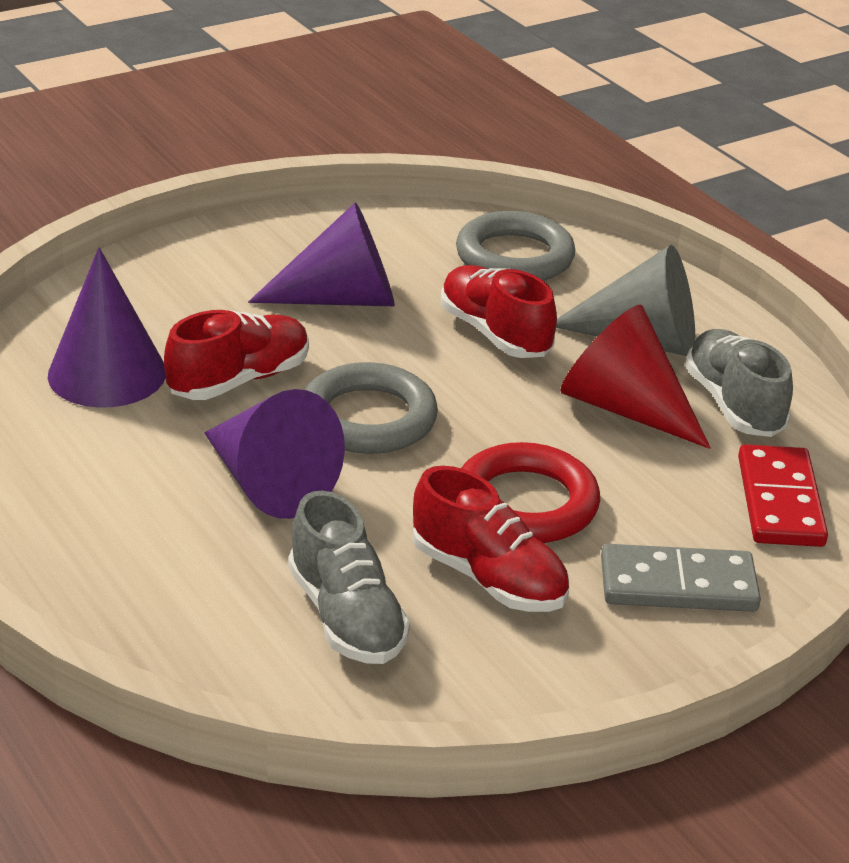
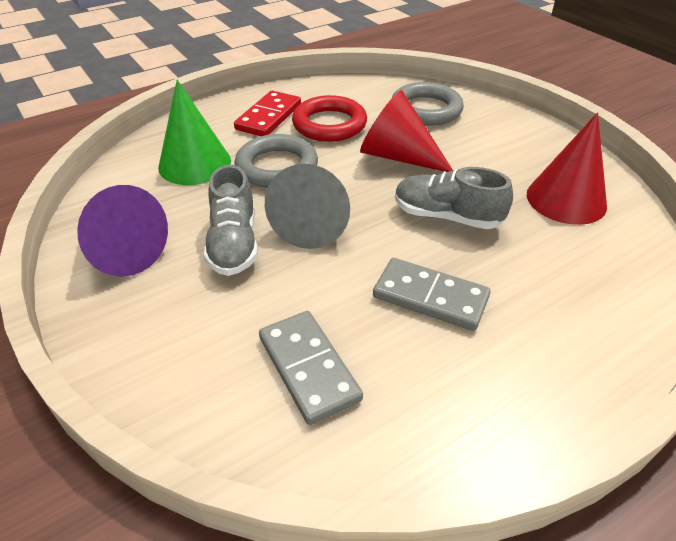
green cone: 0 -> 1
grey domino: 1 -> 2
purple cone: 3 -> 1
red cone: 1 -> 2
red shoe: 3 -> 0

